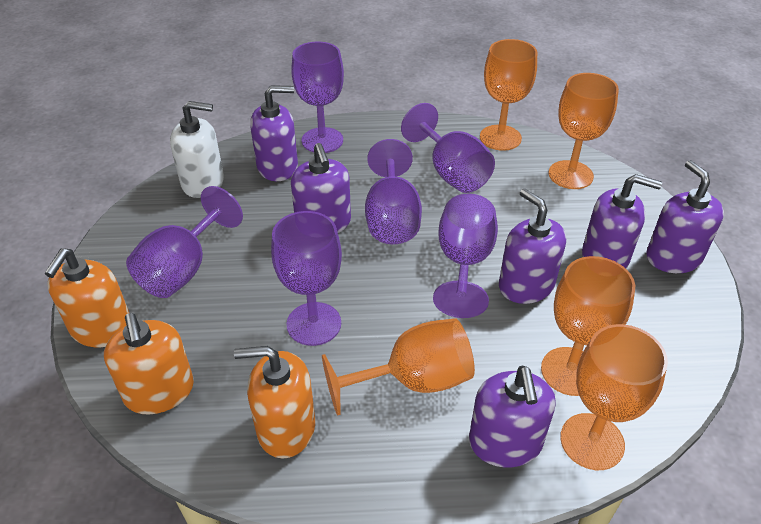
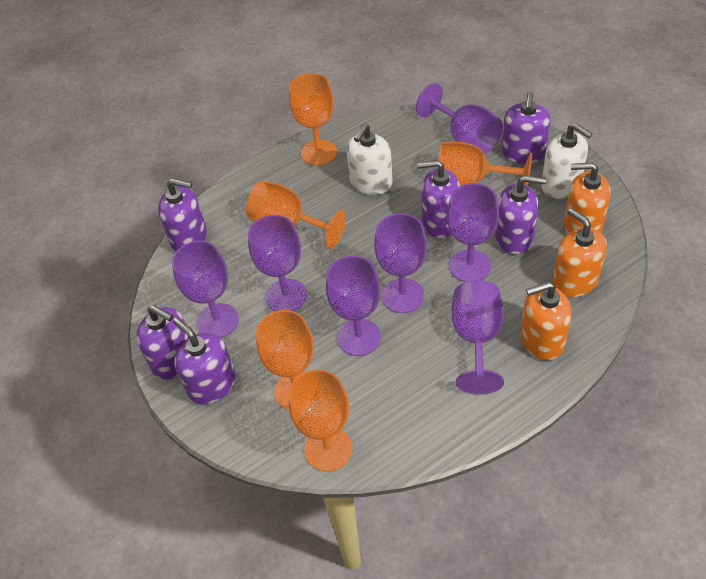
purple goblet: 6 -> 7
white soap dispenser: 1 -> 2

